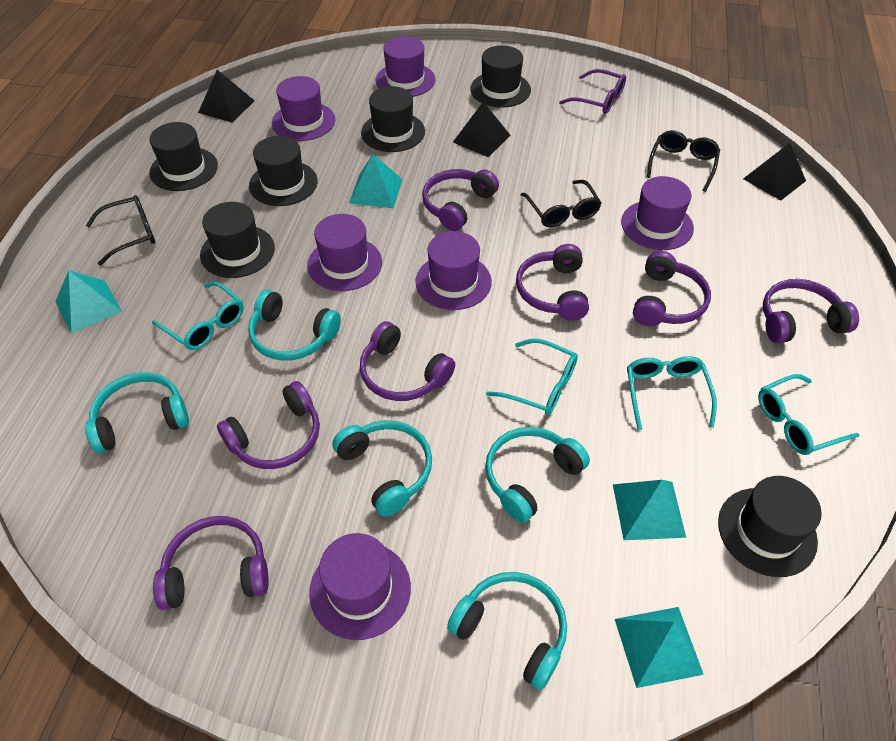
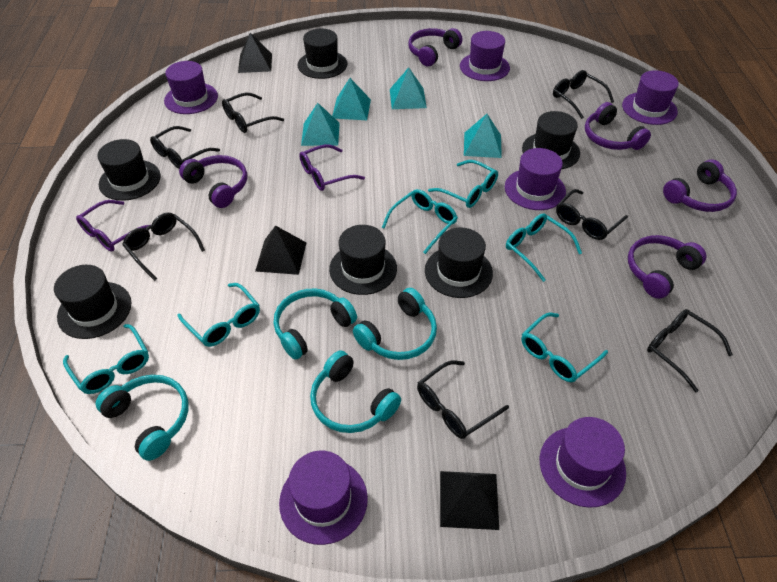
black glasses: 3 -> 7
purple glasses: 1 -> 2
purple headphones: 7 -> 5
turquoise glasses: 4 -> 6
turquoise headphones: 5 -> 4

